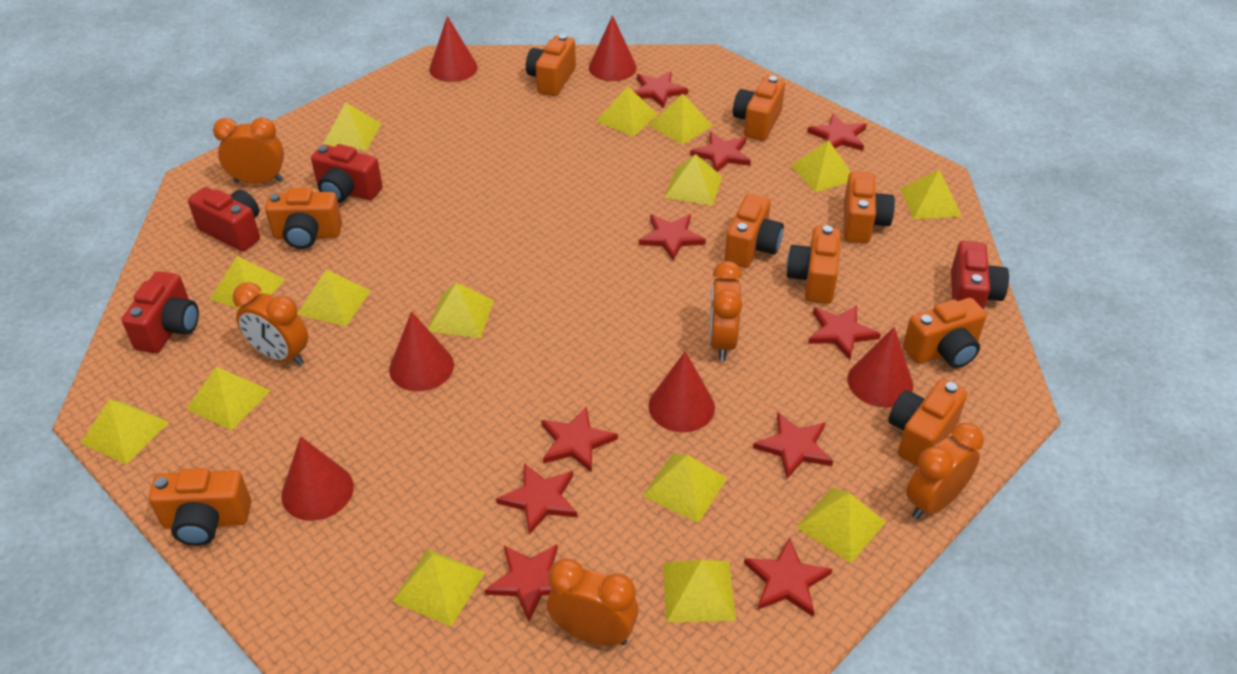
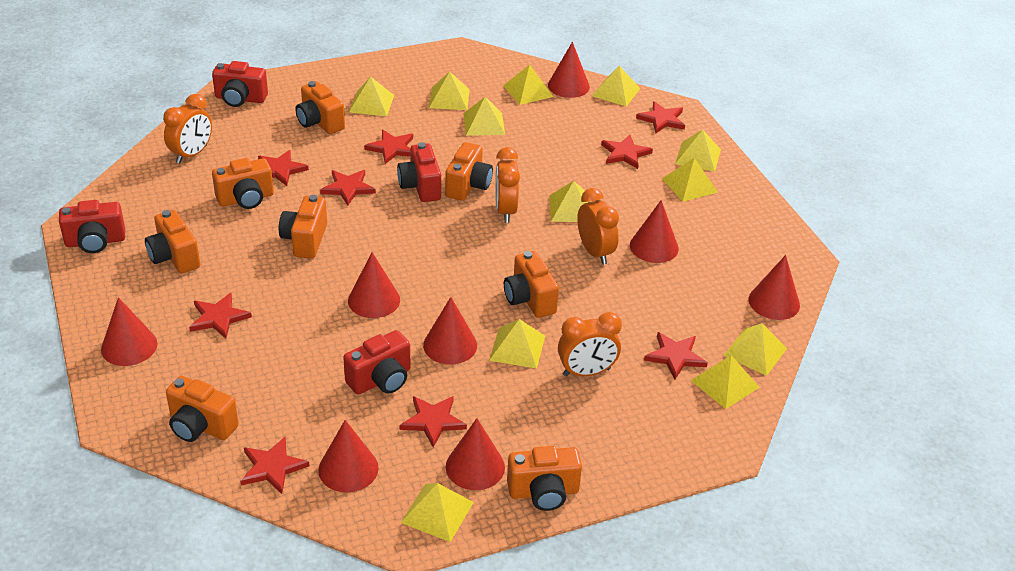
orange camera: 9 -> 8
orange clock: 5 -> 4
red cone: 6 -> 8
red star: 10 -> 9
yellow pyramid: 15 -> 12

